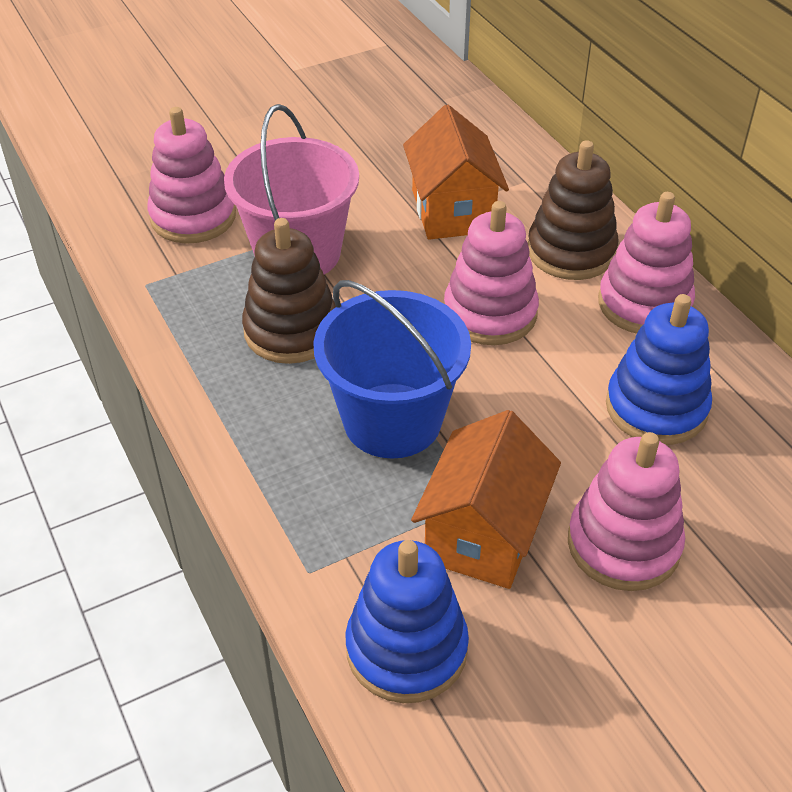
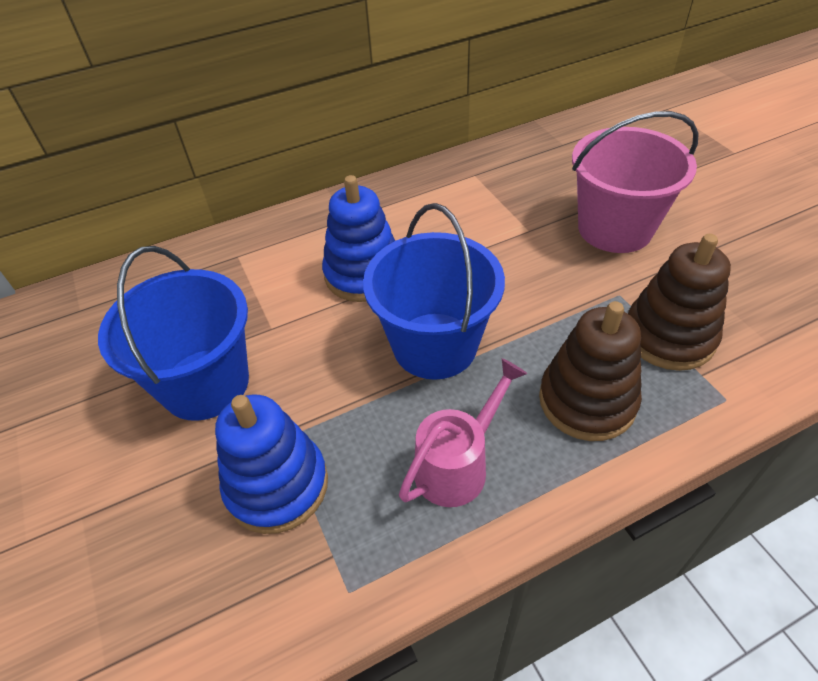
blue bucket: 1 -> 2
orange house: 2 -> 0
pink stacking toy: 4 -> 0
pink watering can: 0 -> 1

